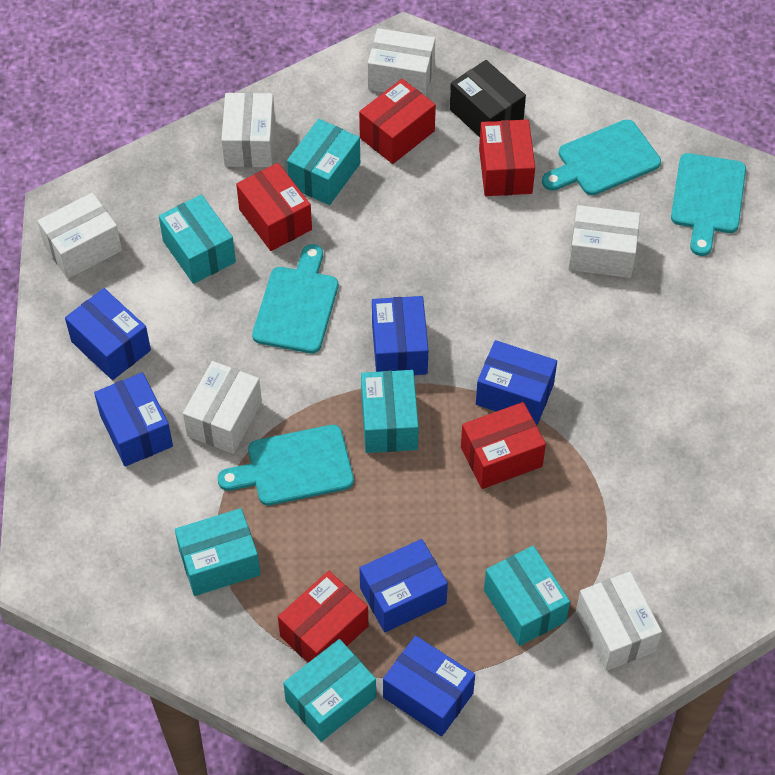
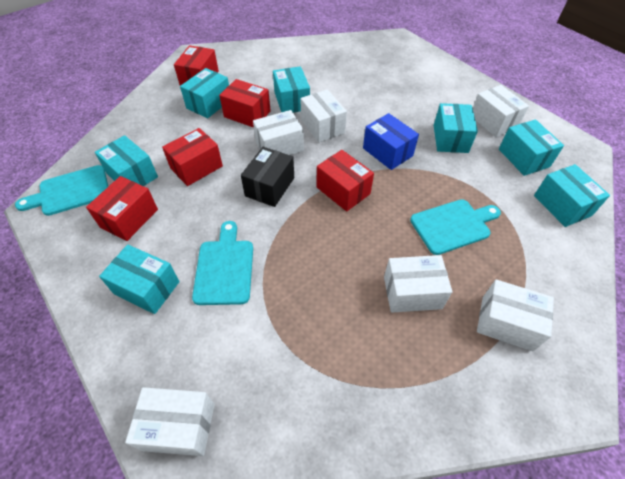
blue box: 6 -> 1
turquoise box: 6 -> 7
turquoise cutting board: 4 -> 3

